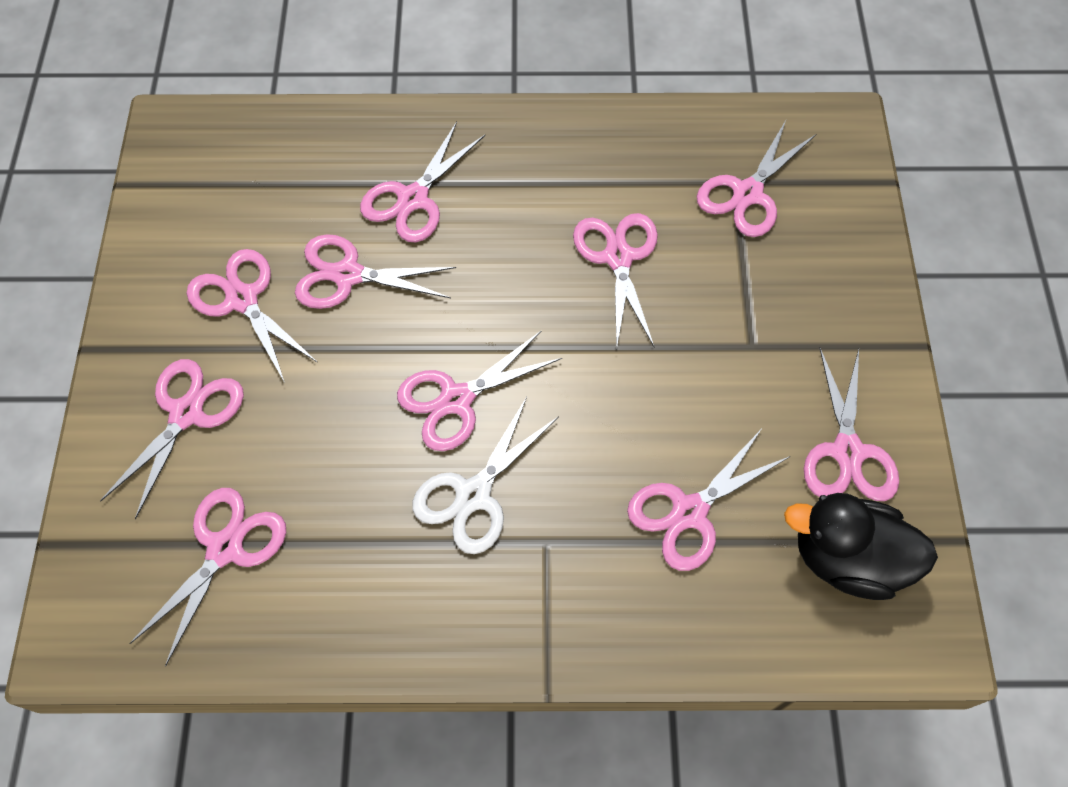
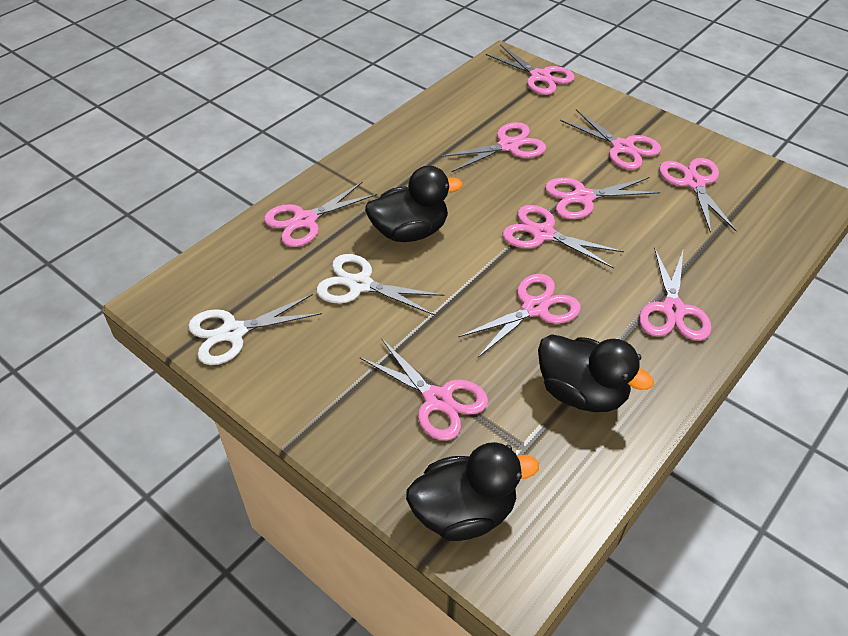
black duck: 1 -> 3
white scissors: 1 -> 2

